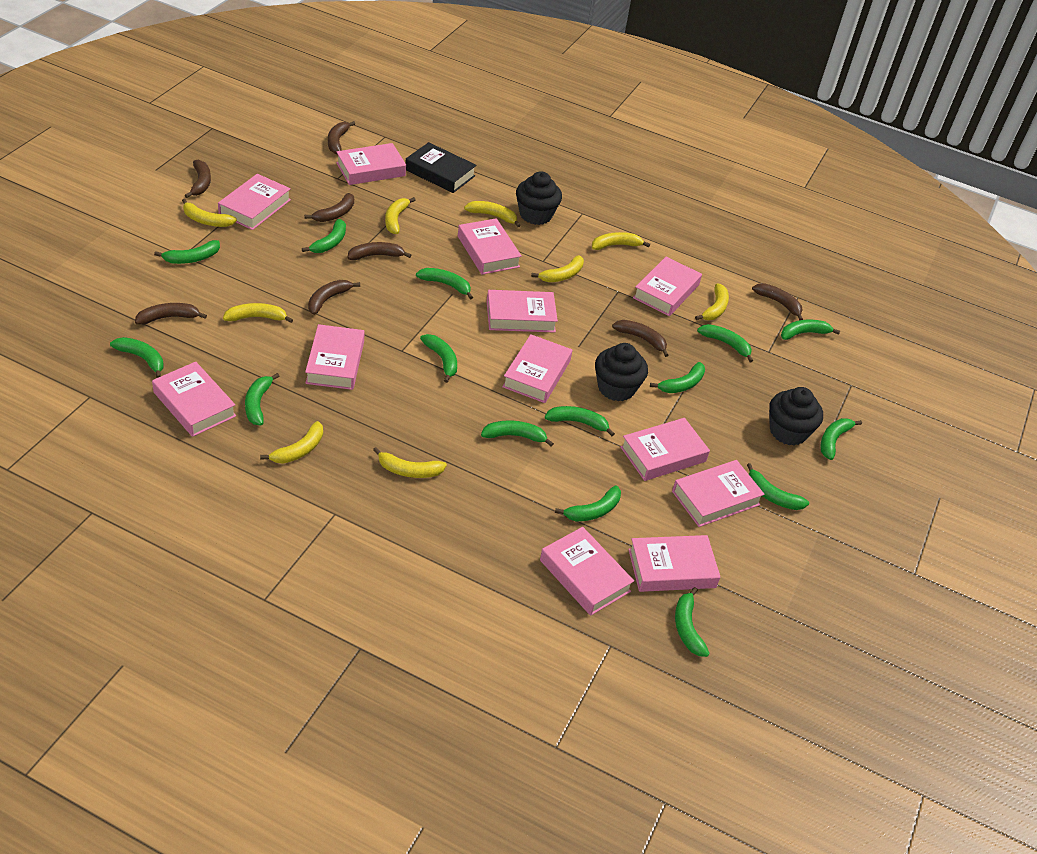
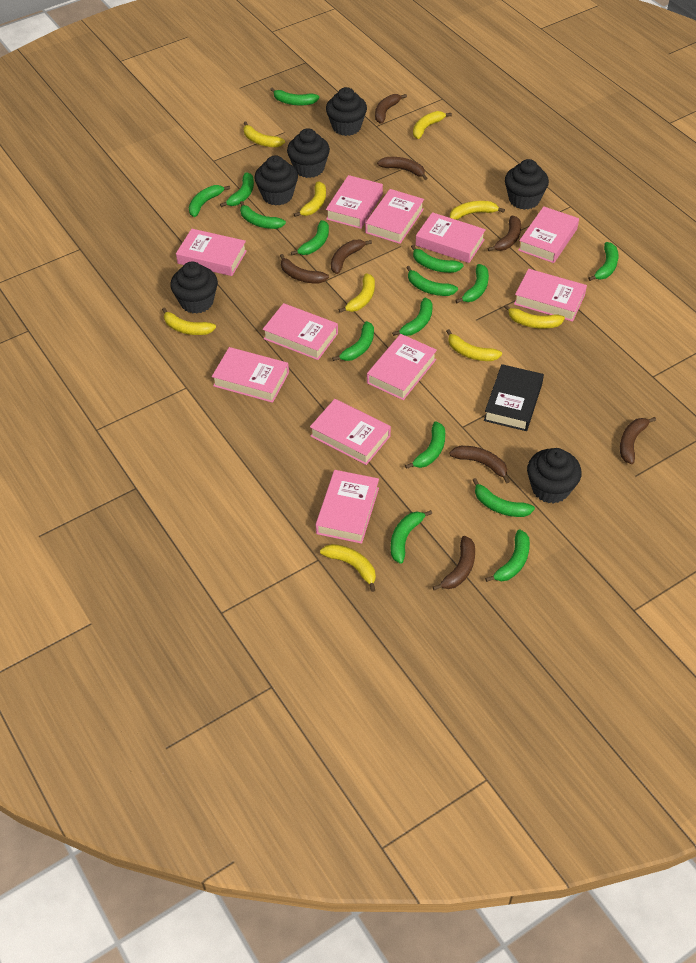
black cupcake: 3 -> 6
pink book: 12 -> 11

